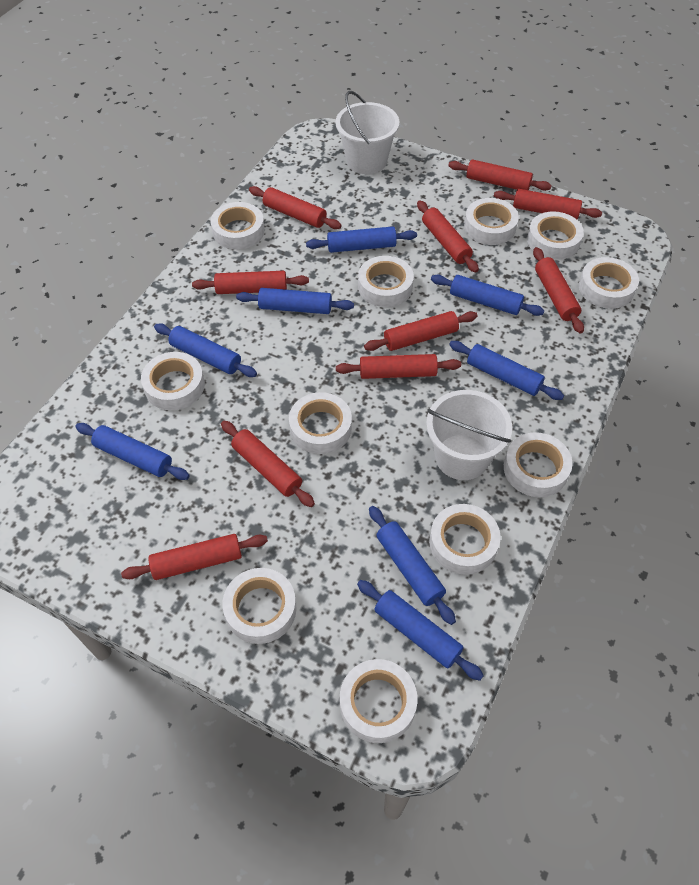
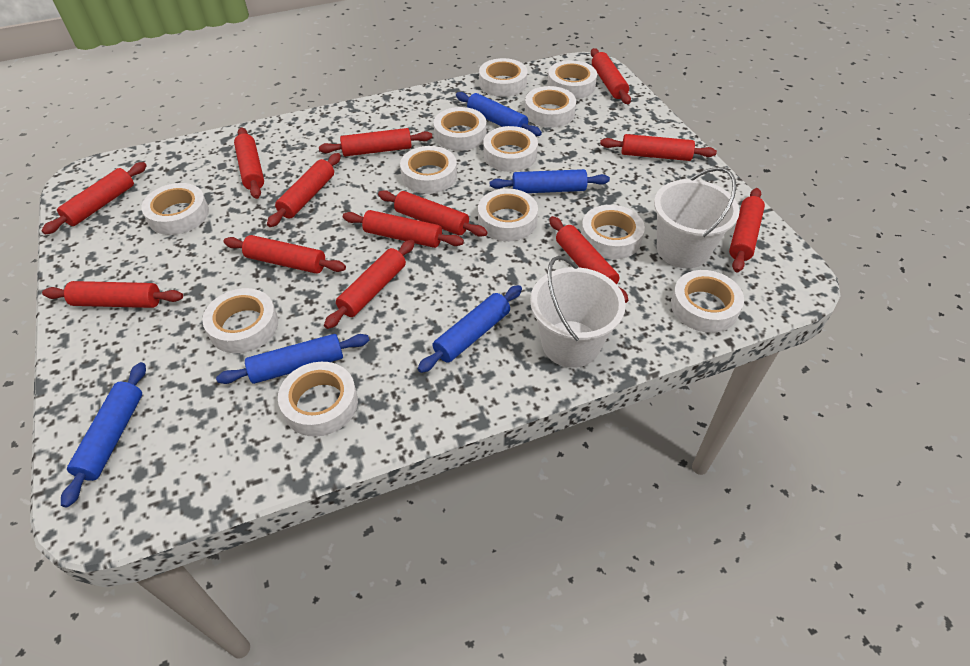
blue rolling pin: 8 -> 5
red rolling pin: 10 -> 13
white tape: 11 -> 12

